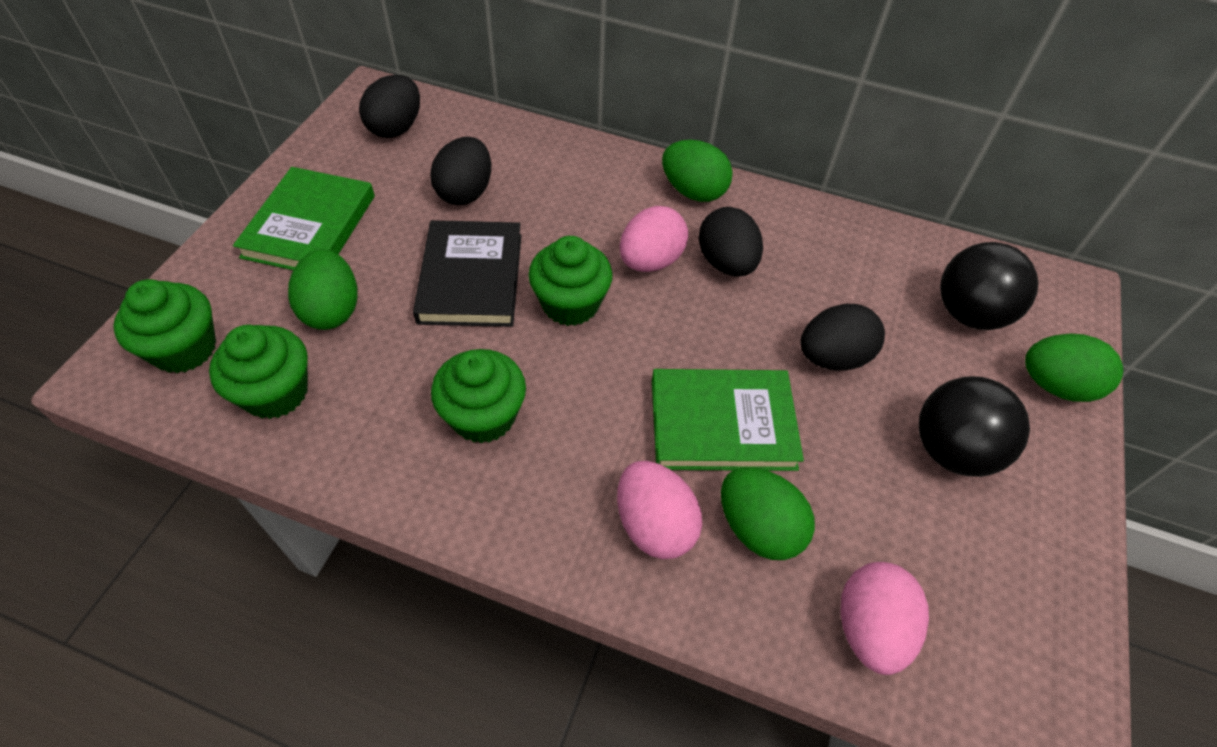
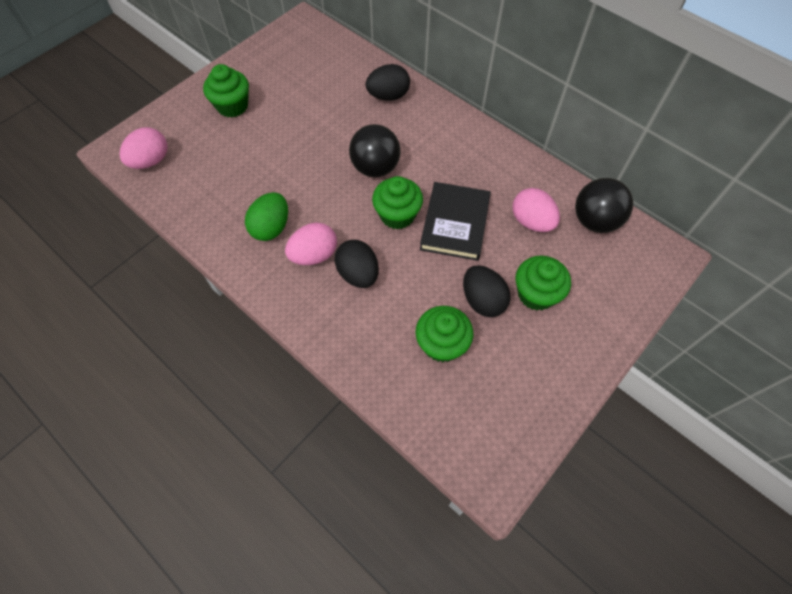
black egg: 4 -> 3
green book: 2 -> 0
green egg: 4 -> 1

